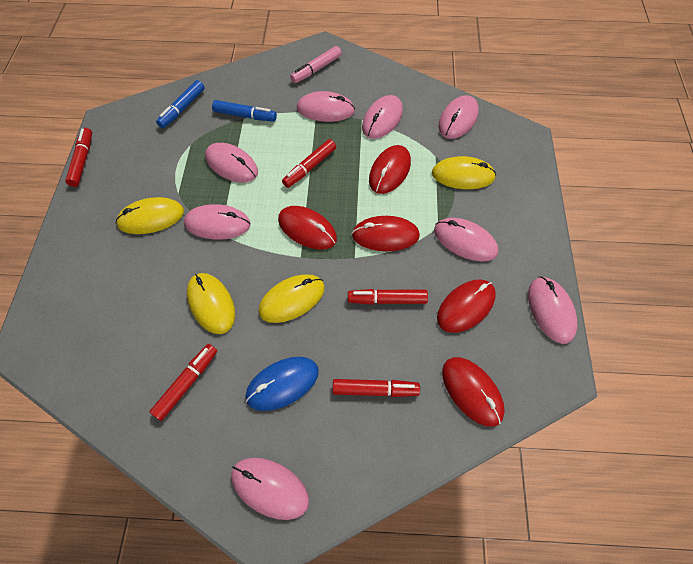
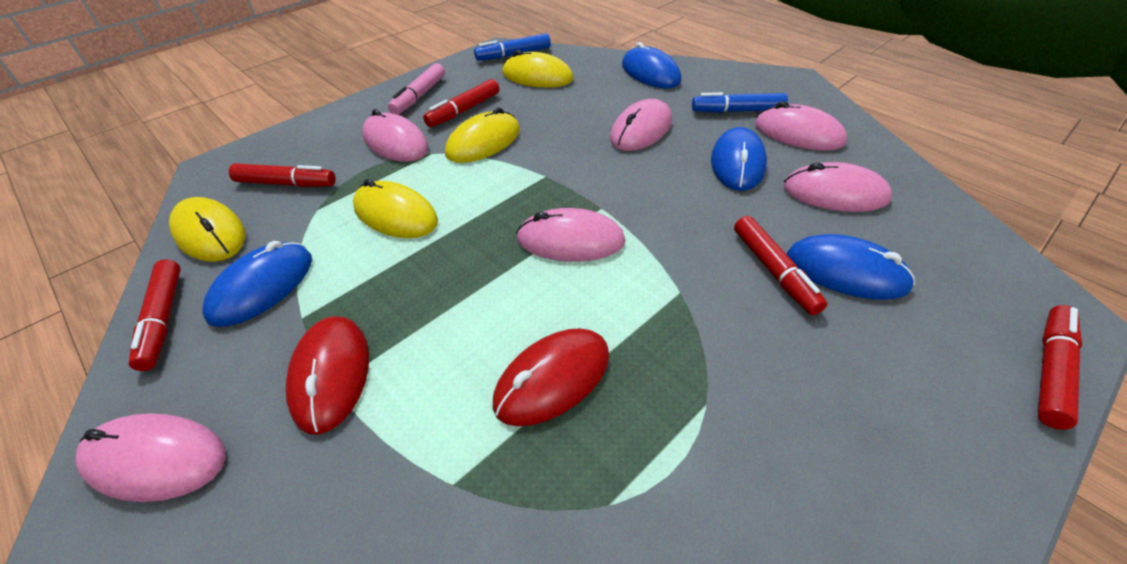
blue mouse: 1 -> 4
pink mouse: 8 -> 6
red mouse: 5 -> 2

